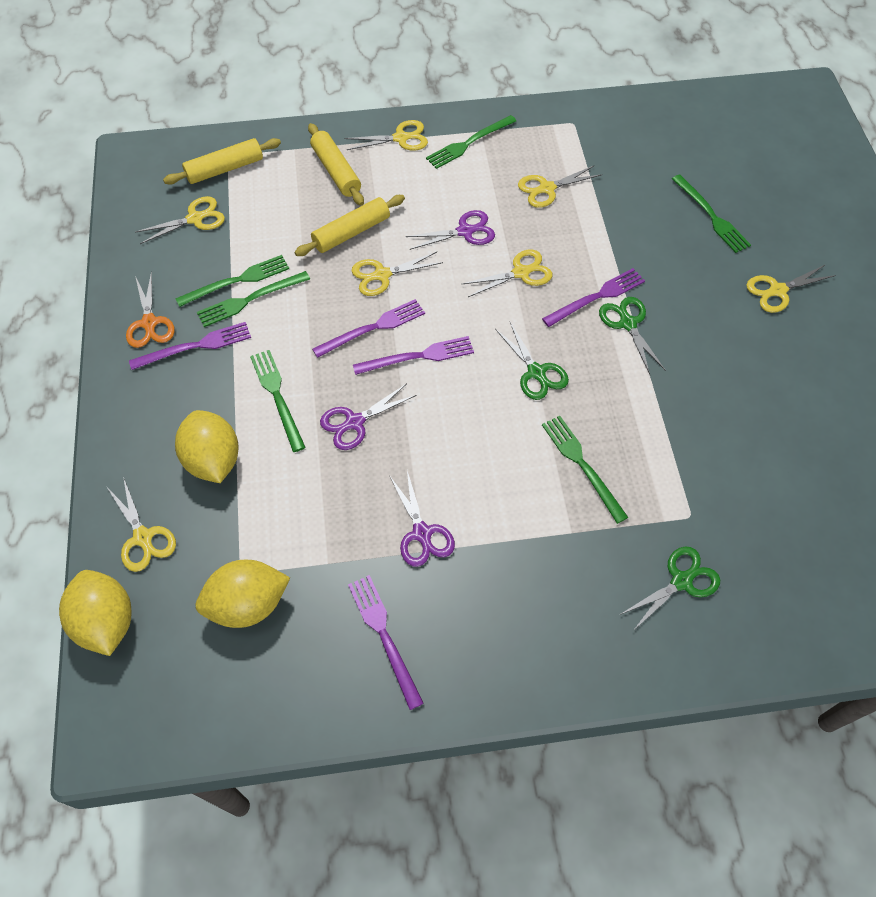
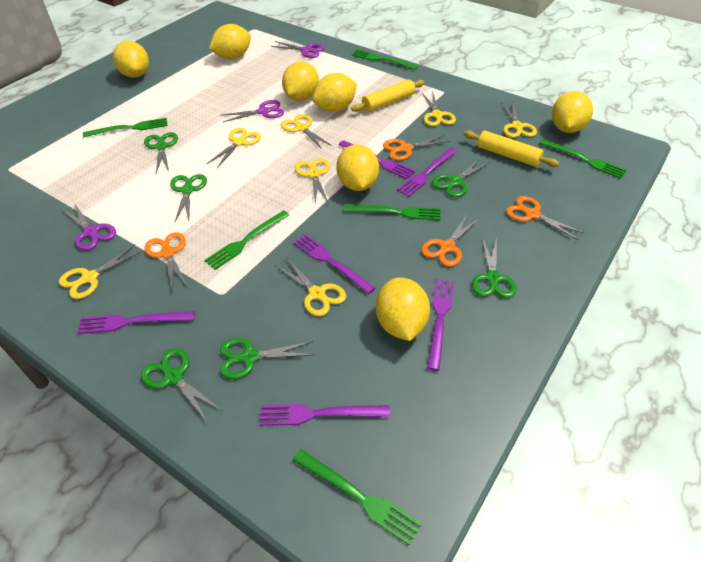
green scissors: 3 -> 6
orange scissors: 1 -> 4
purple fork: 5 -> 6
yellow lemon: 3 -> 7
yellow rolling pin: 3 -> 2

